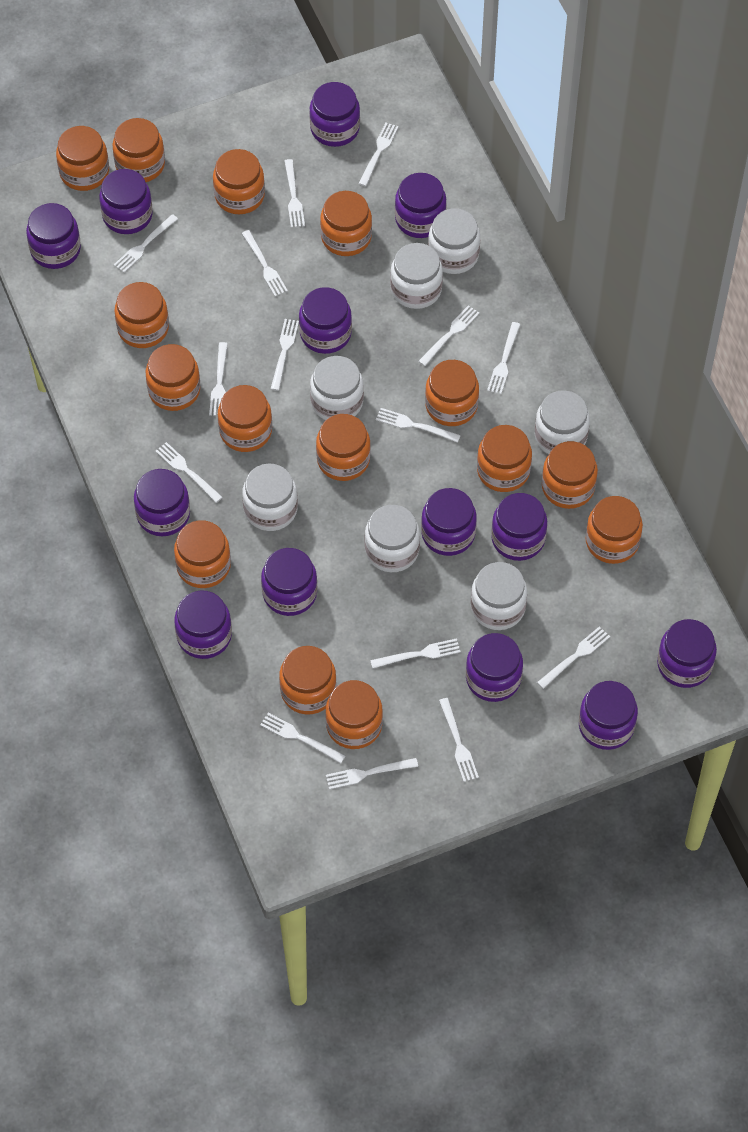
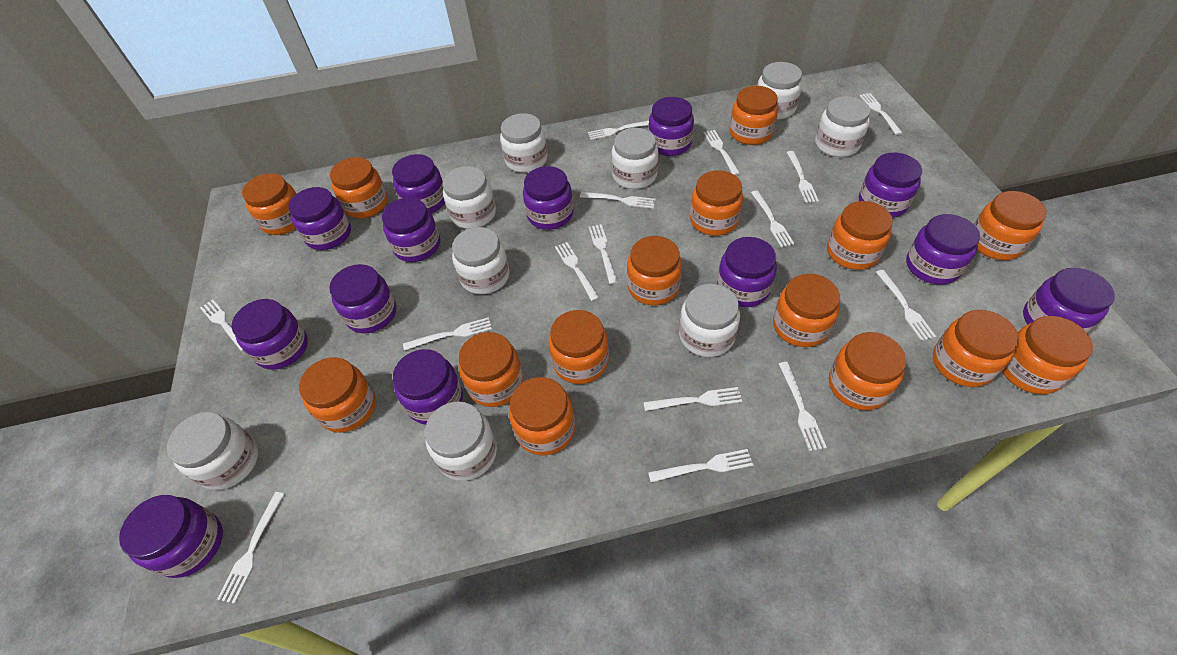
white jar: 7 -> 9

